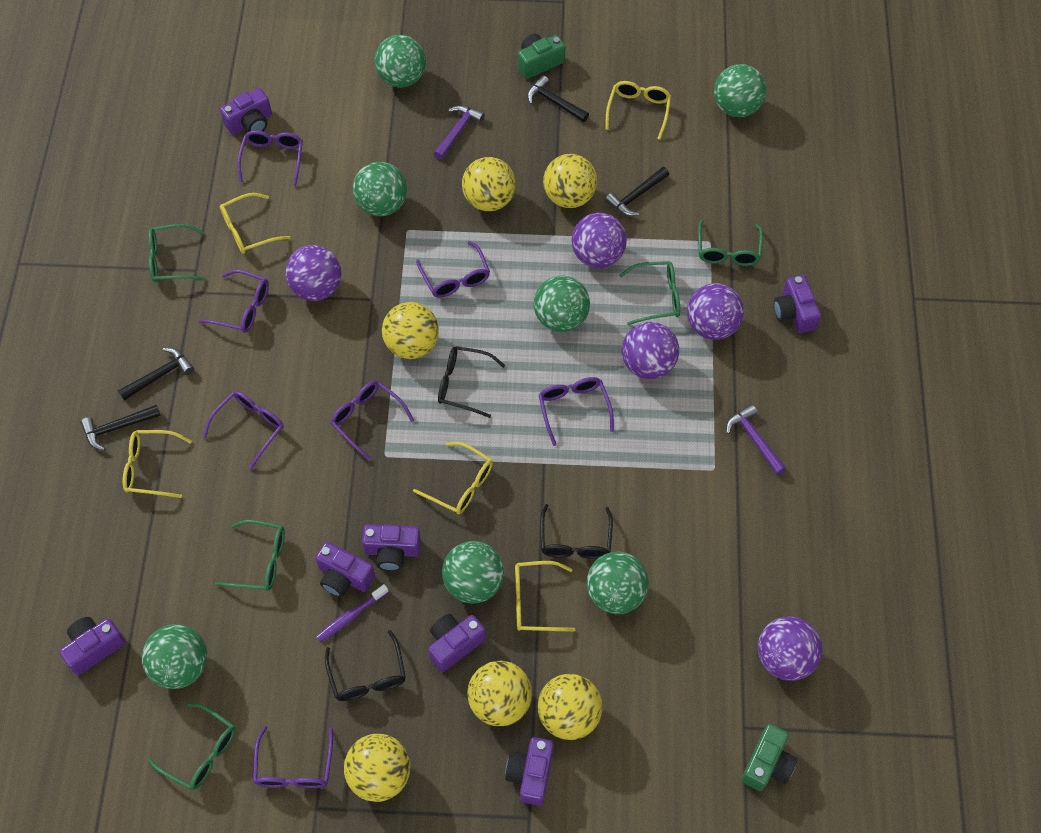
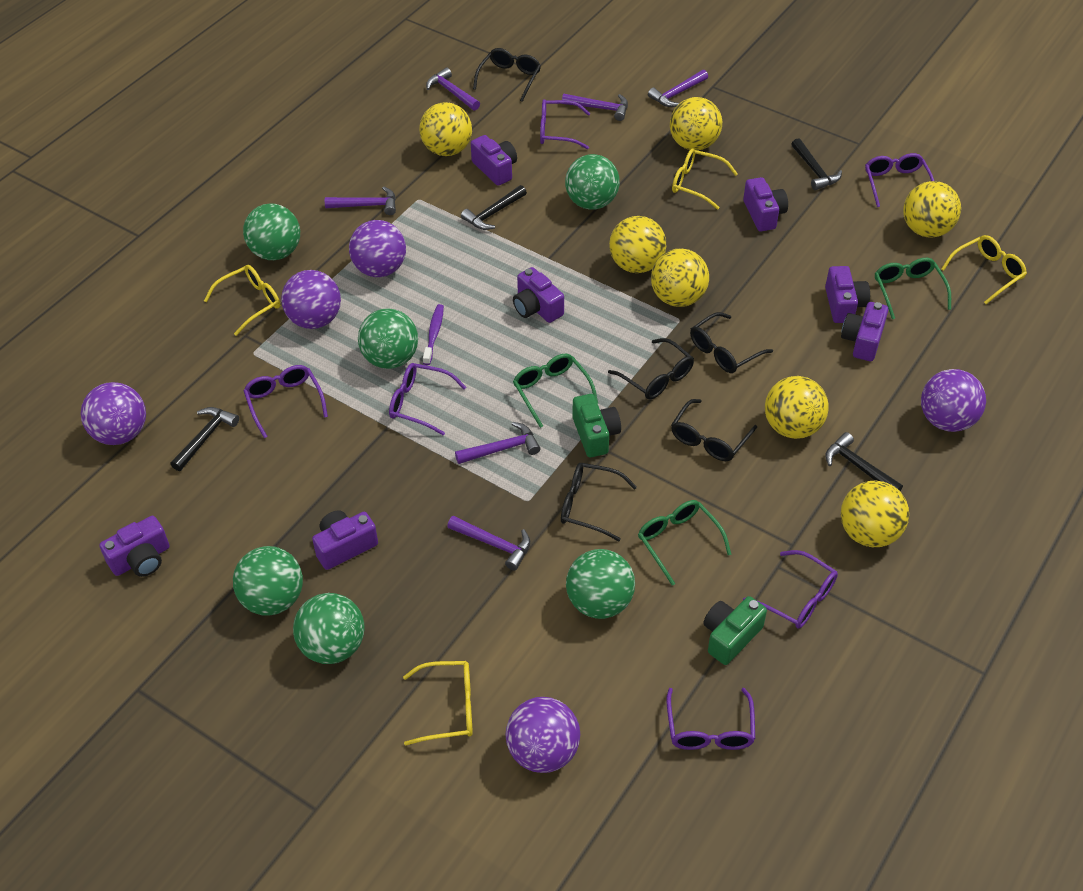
black glasses: 3 -> 5
green ball: 7 -> 6
green glasses: 5 -> 3
purple glasses: 7 -> 6
purple hammer: 2 -> 6
yellow ball: 6 -> 7
yellow glasses: 5 -> 4

